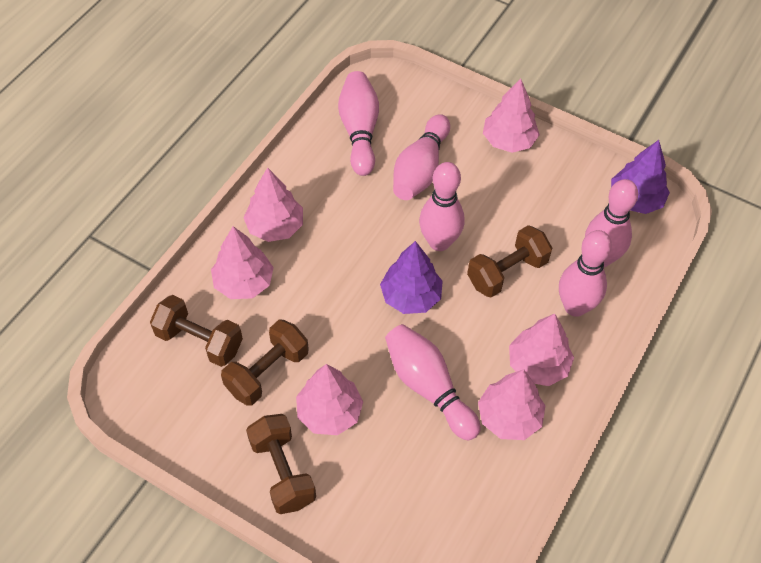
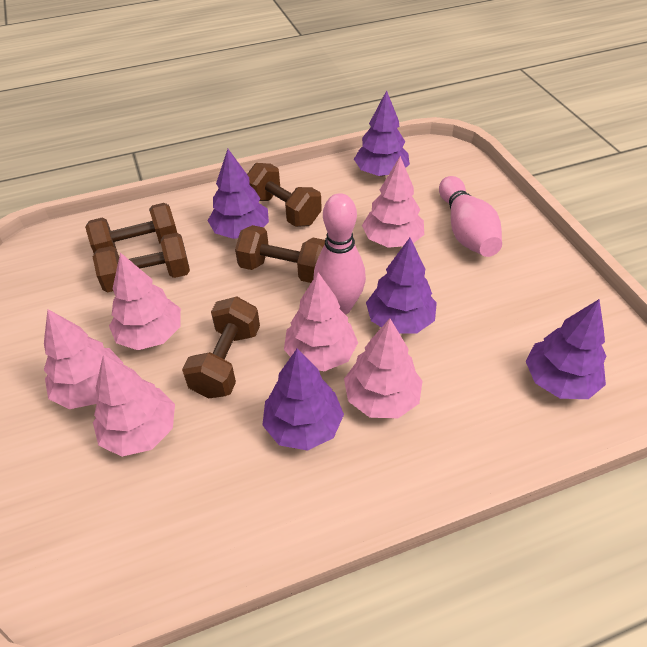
brown dumbbell: 4 -> 5
pink bowling pin: 6 -> 2
purple tree: 2 -> 5

